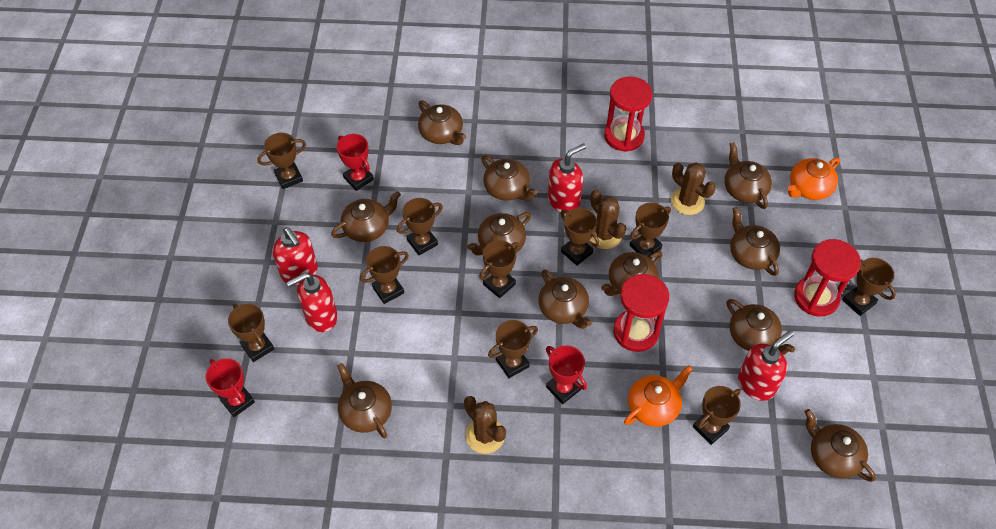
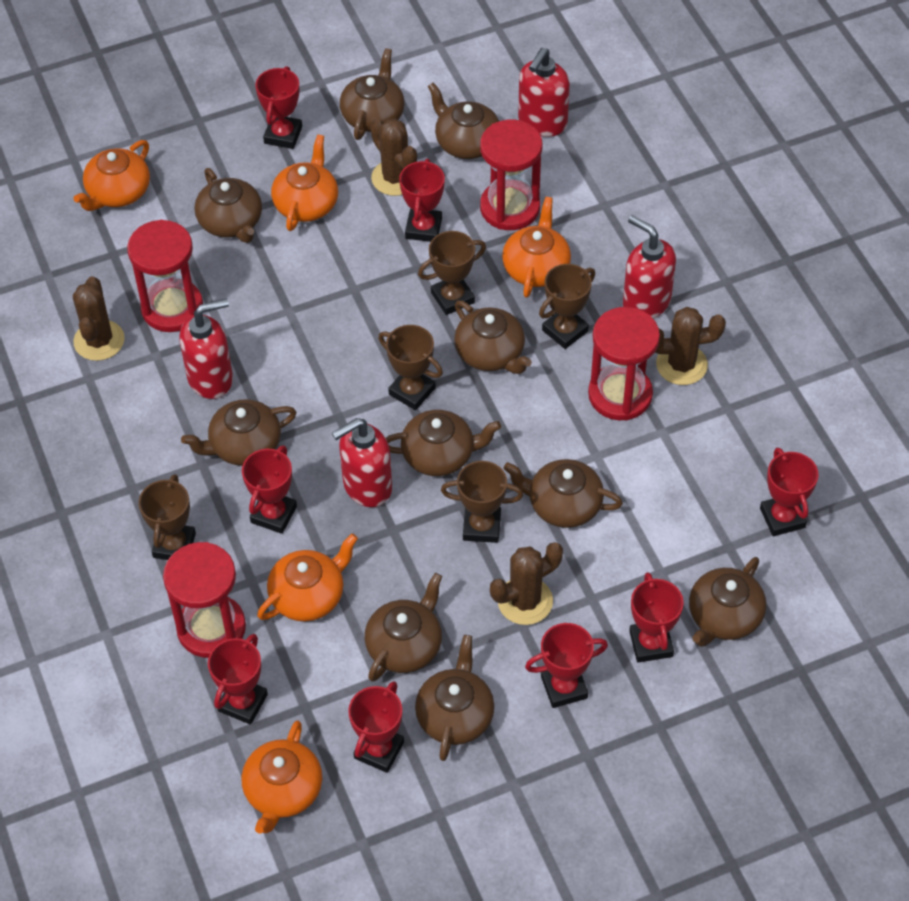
brown cactus: 3 -> 4
brown teapot: 11 -> 10
brown trophy: 10 -> 5
orange teapot: 2 -> 5
red hourglass: 3 -> 4
red trophy: 3 -> 8

